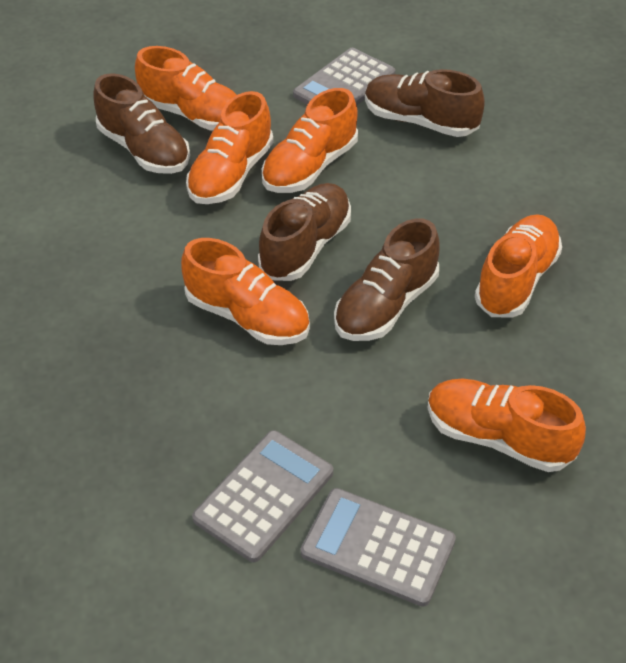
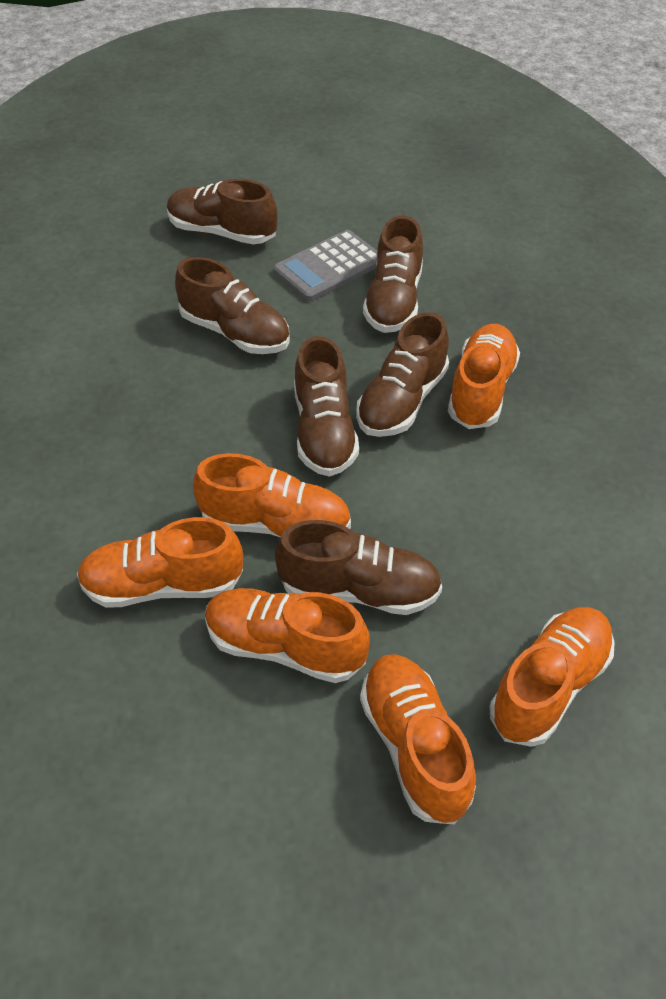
brown shoe: 4 -> 6
grey calculator: 3 -> 1

